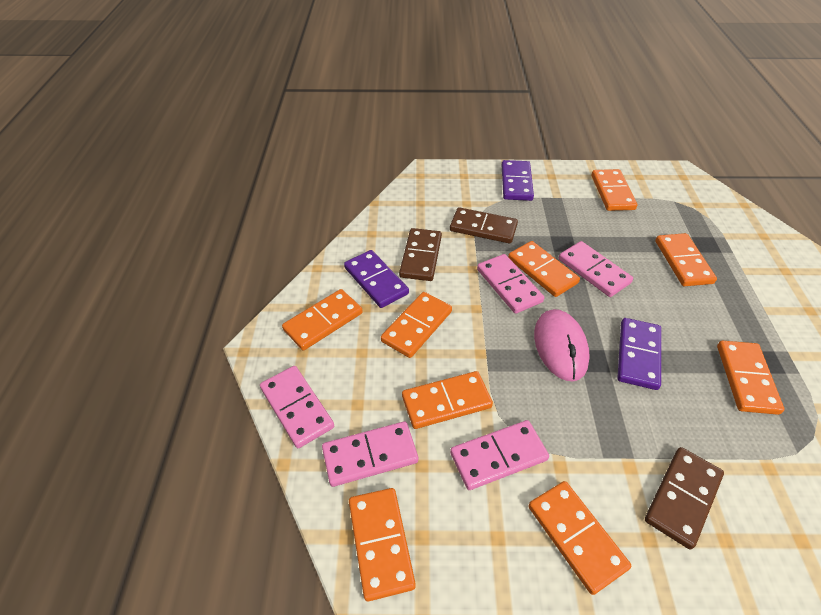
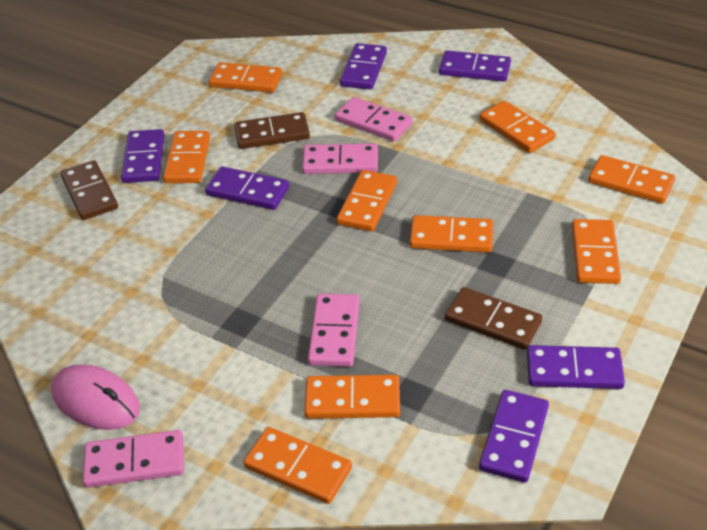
pink domino: 5 -> 4
purple domino: 3 -> 6

